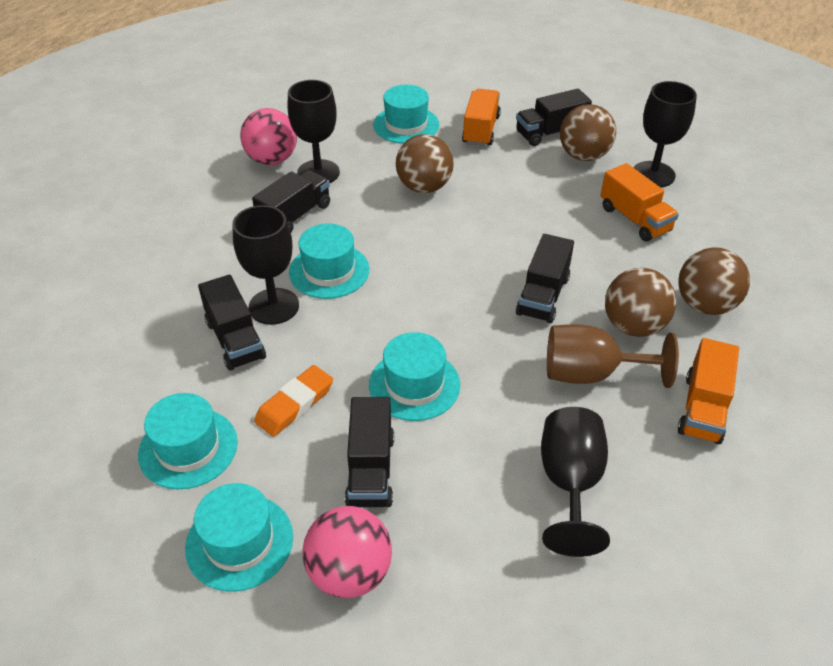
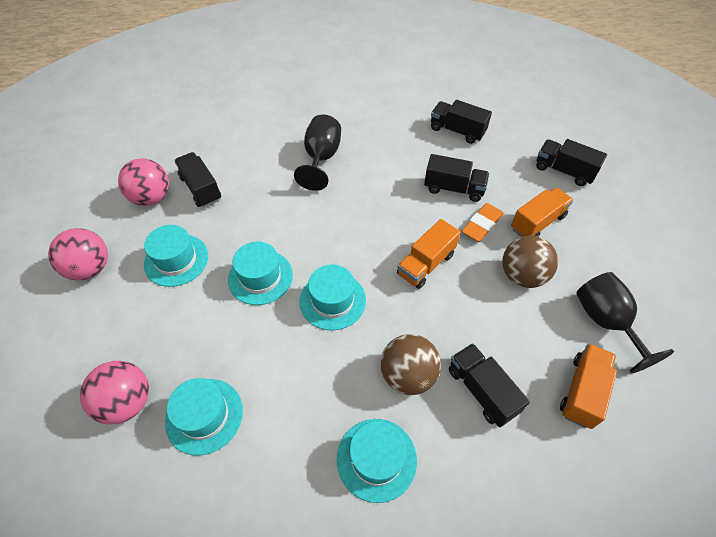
black goblet: 4 -> 2
brown ball: 4 -> 2
brown goblet: 1 -> 0
pink ball: 2 -> 3

